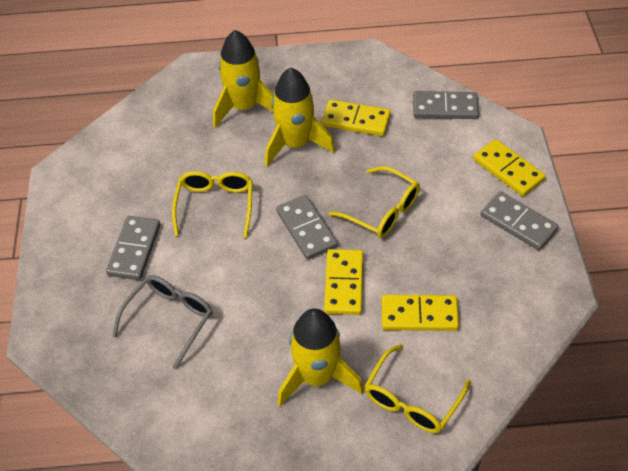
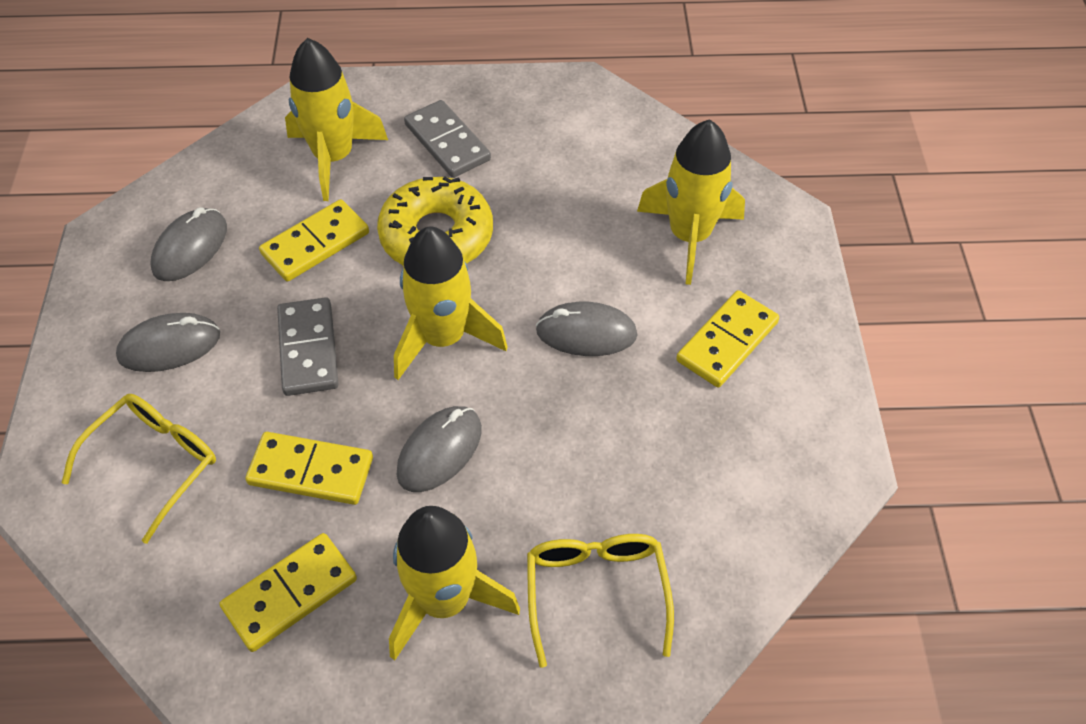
grey domino: 4 -> 2
grey glasses: 1 -> 0
grey mouse: 0 -> 4
yellow donut: 0 -> 1
yellow glasses: 3 -> 2
yellow rocket: 3 -> 4

